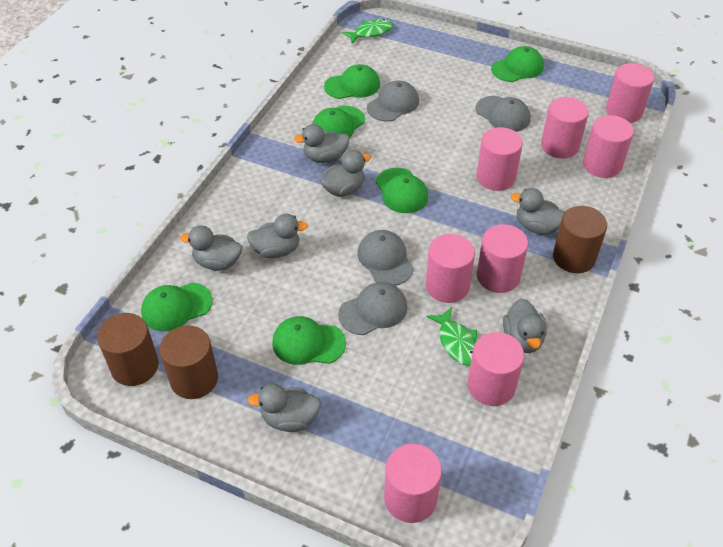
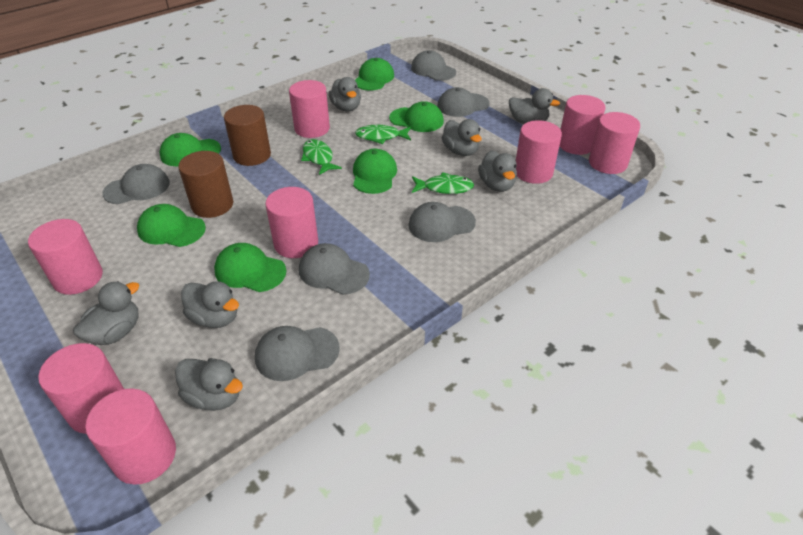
brown cylinder: 3 -> 2
green fish: 2 -> 3
grey cap: 4 -> 6

